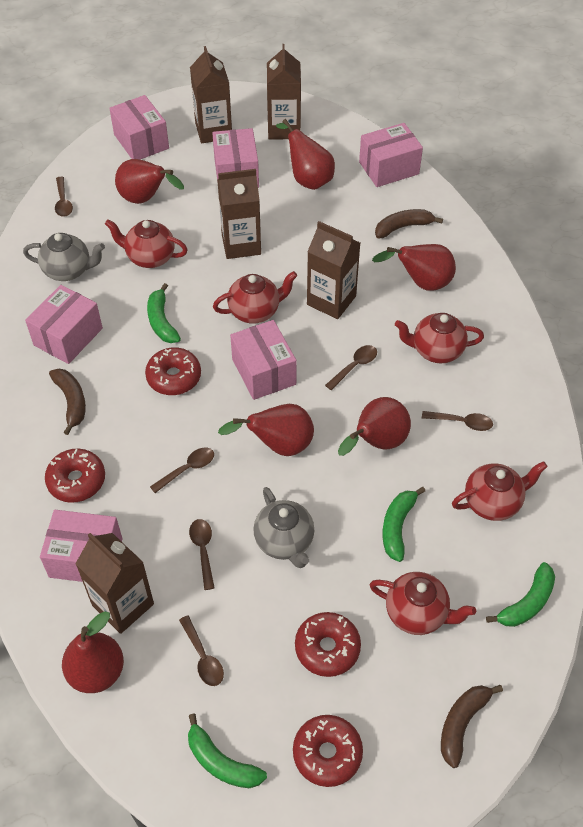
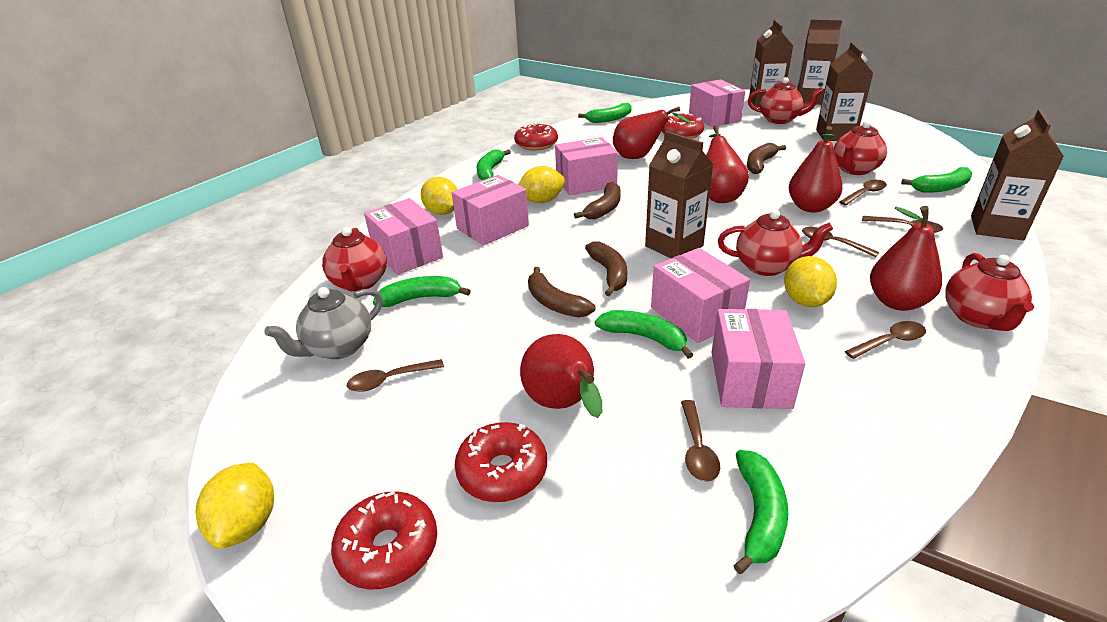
brown banana: 3 -> 4
green banana: 4 -> 6
grey teapot: 2 -> 1
red pear: 6 -> 5
yellow lemon: 0 -> 4

